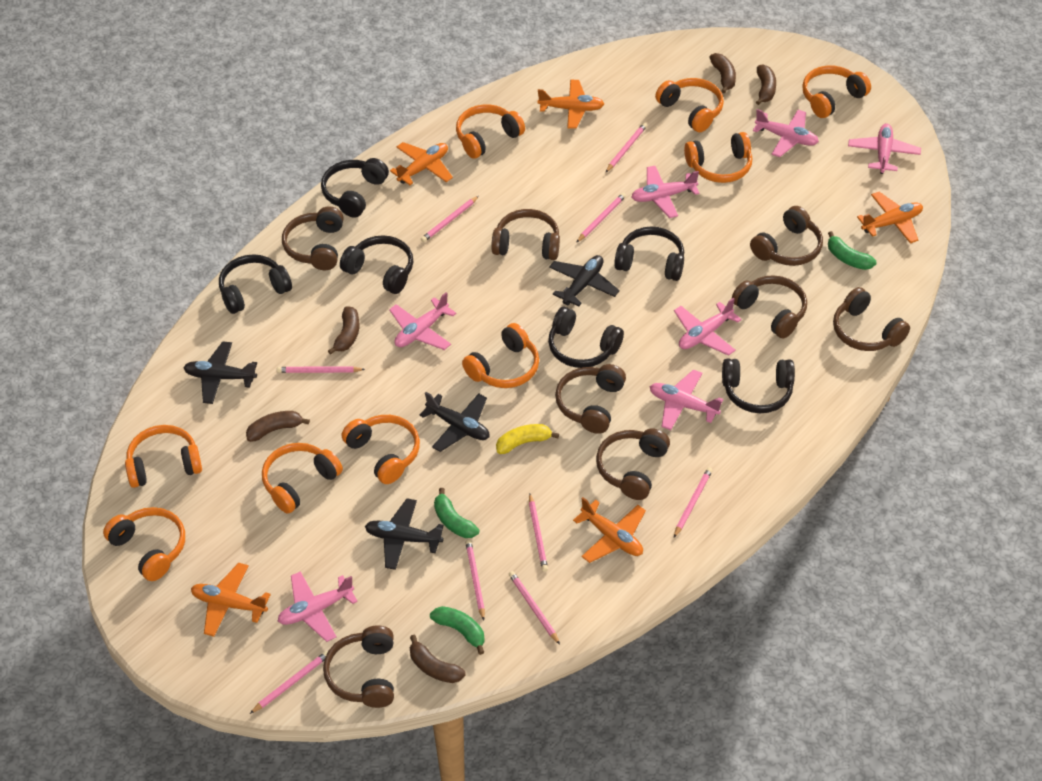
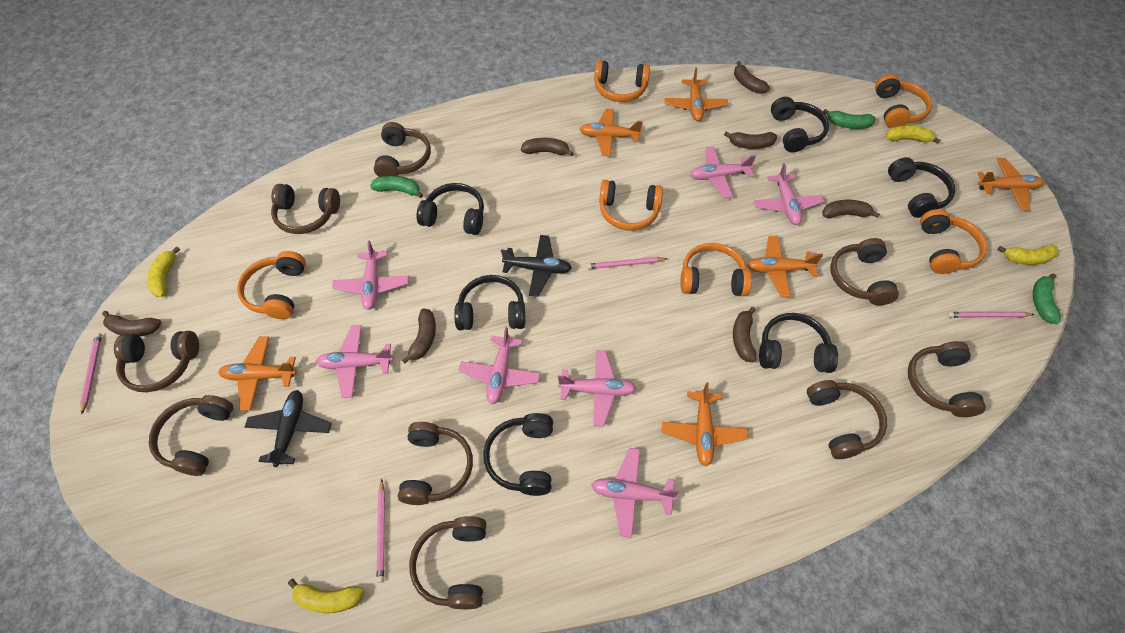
black plane: 4 -> 2
brown banana: 5 -> 7
brown headphones: 8 -> 9
orange headphones: 9 -> 6
orange plane: 5 -> 6
pink pencil: 9 -> 4
yellow banana: 1 -> 4

